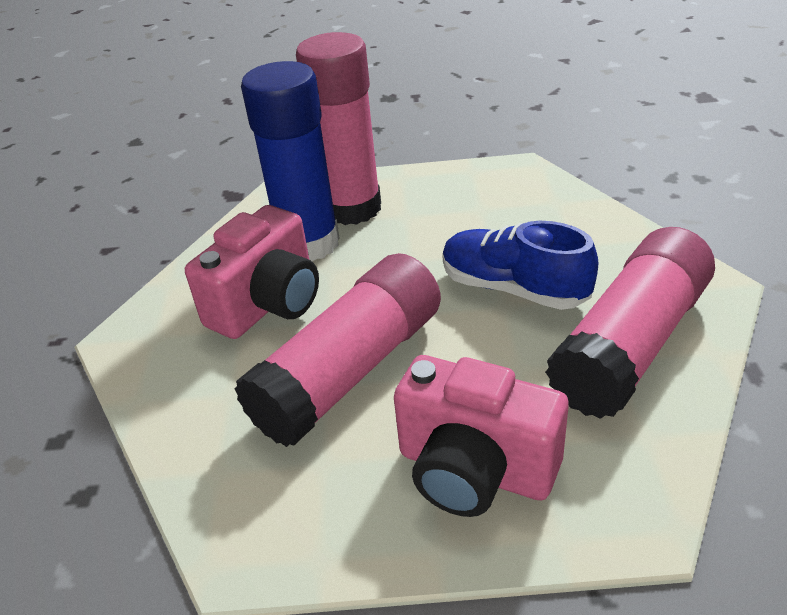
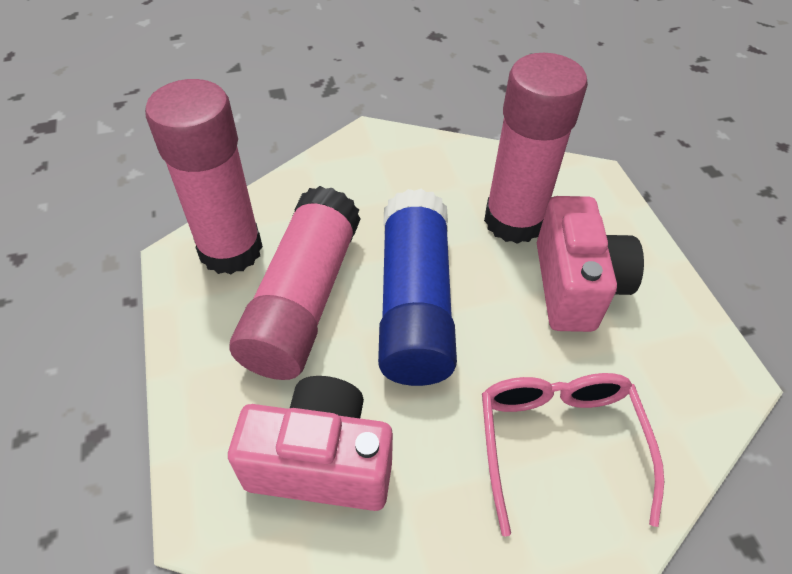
blue shoe: 1 -> 0
pink glasses: 0 -> 1

